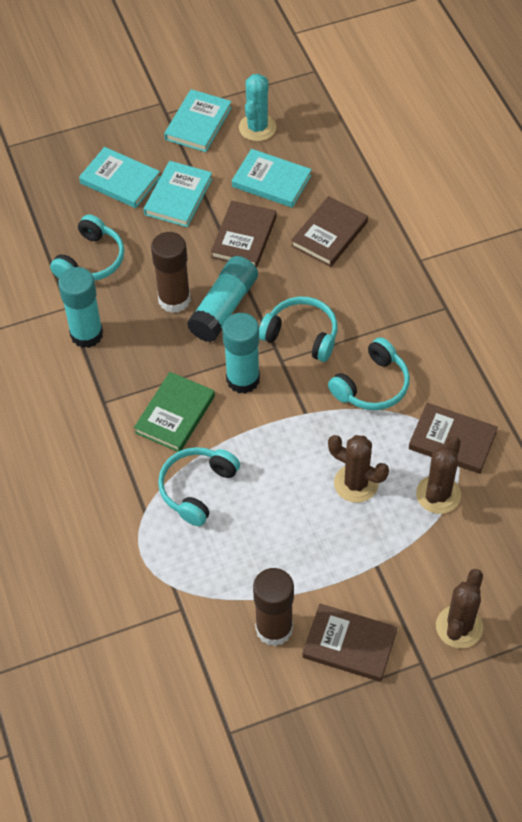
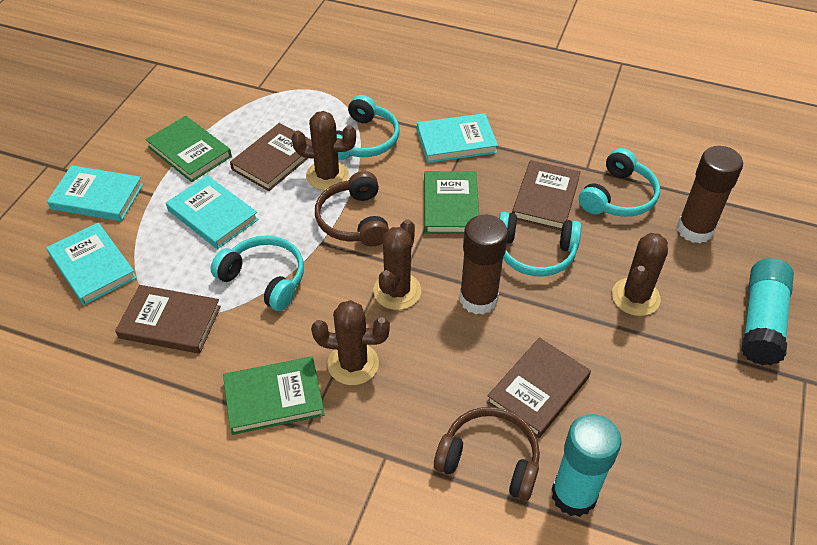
brown cactus: 3 -> 4
brown headphones: 0 -> 2
green book: 1 -> 3
turquoise cactus: 1 -> 0
turquoise glue stick: 3 -> 2

